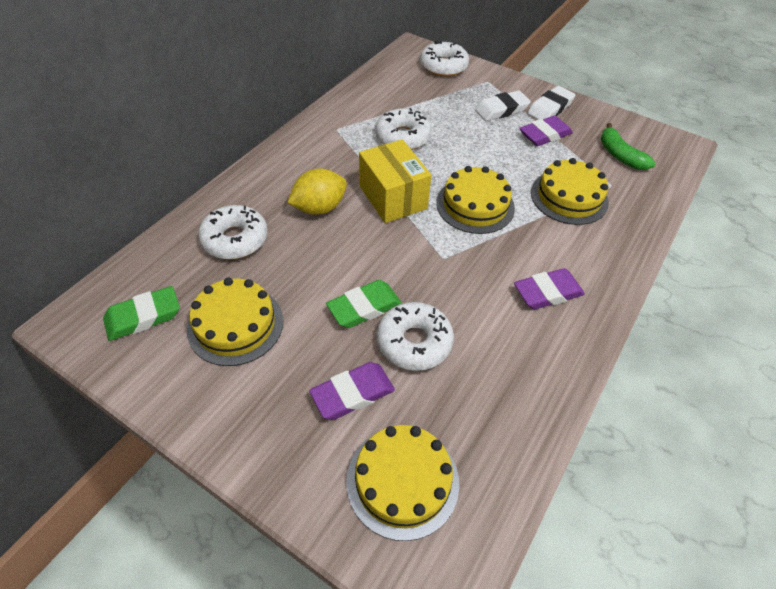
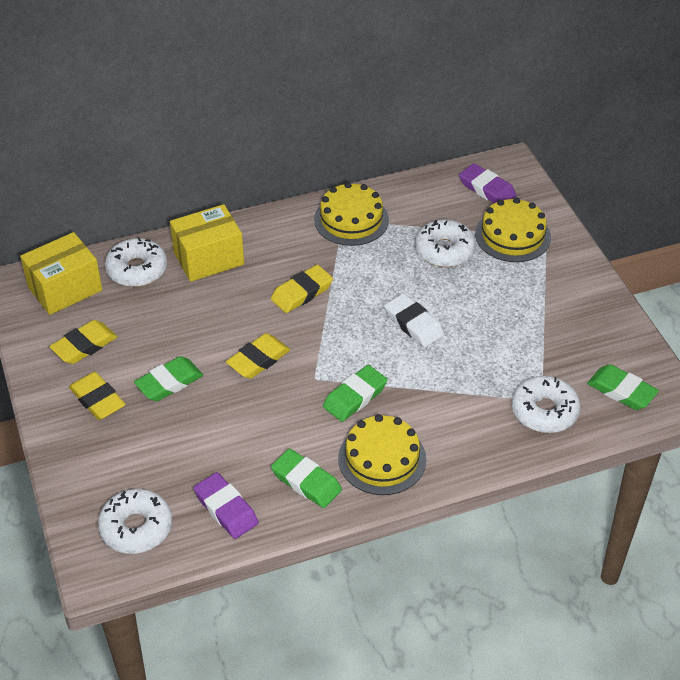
green banana: 1 -> 0
green eraser: 2 -> 4
purple eraser: 3 -> 2
white eraser: 2 -> 1
yellow box: 1 -> 2
yellow cake: 4 -> 3
yellow eraser: 0 -> 4
yellow lemon: 1 -> 0

